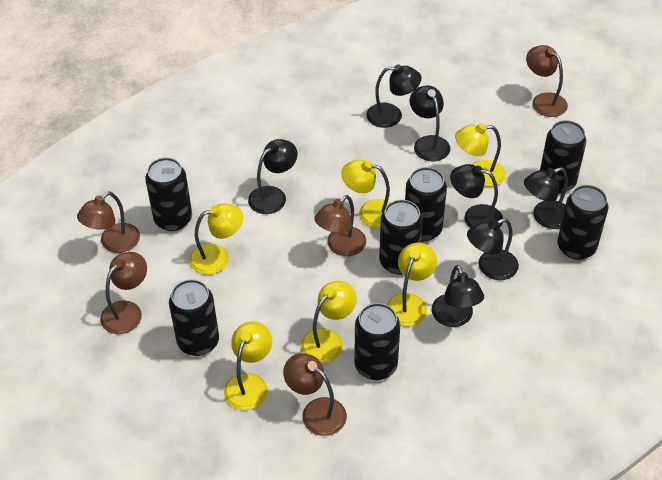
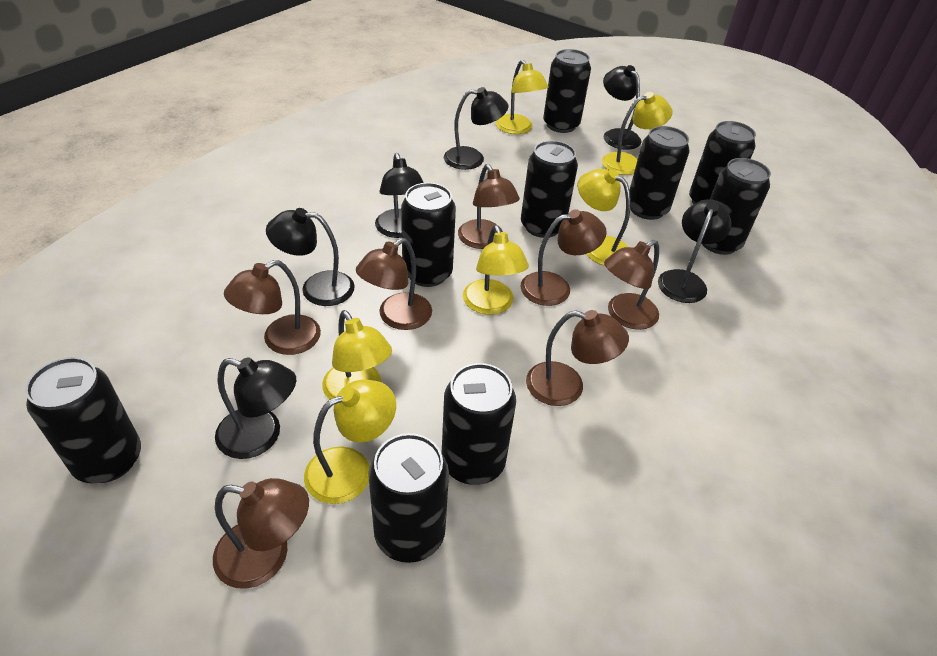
black can: 7 -> 9
black lamp: 7 -> 6
brown lamp: 5 -> 7

